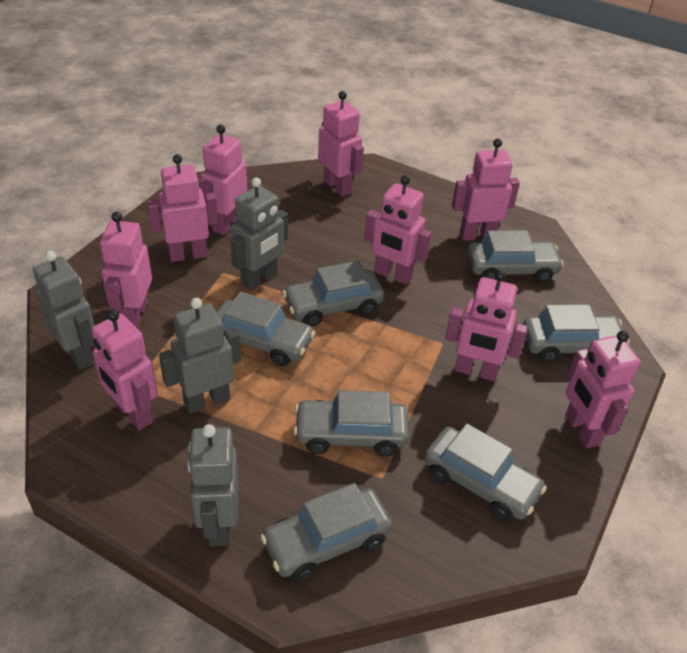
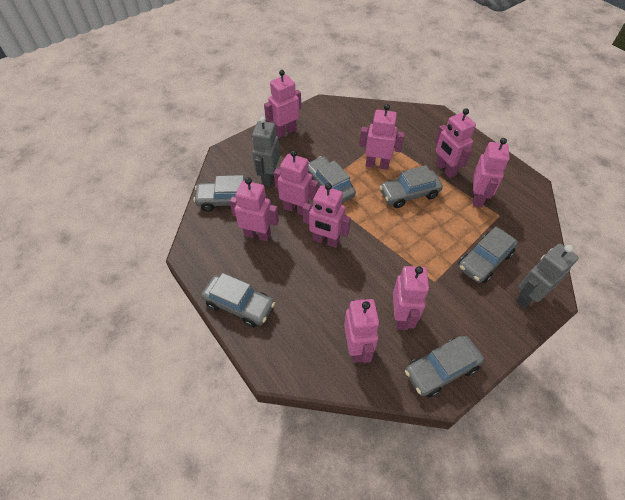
grey car: 7 -> 6
grey robot: 4 -> 2

